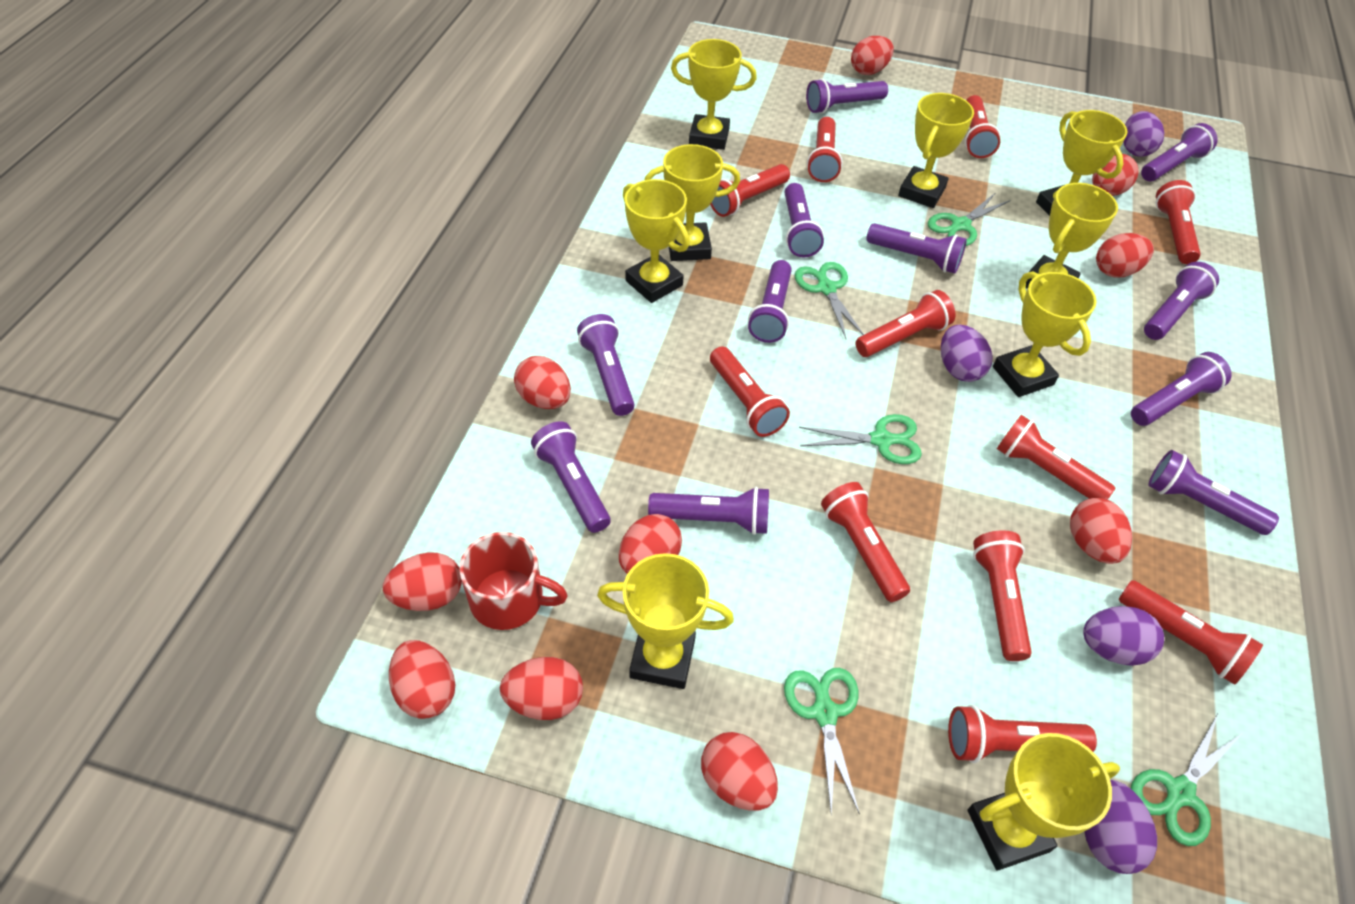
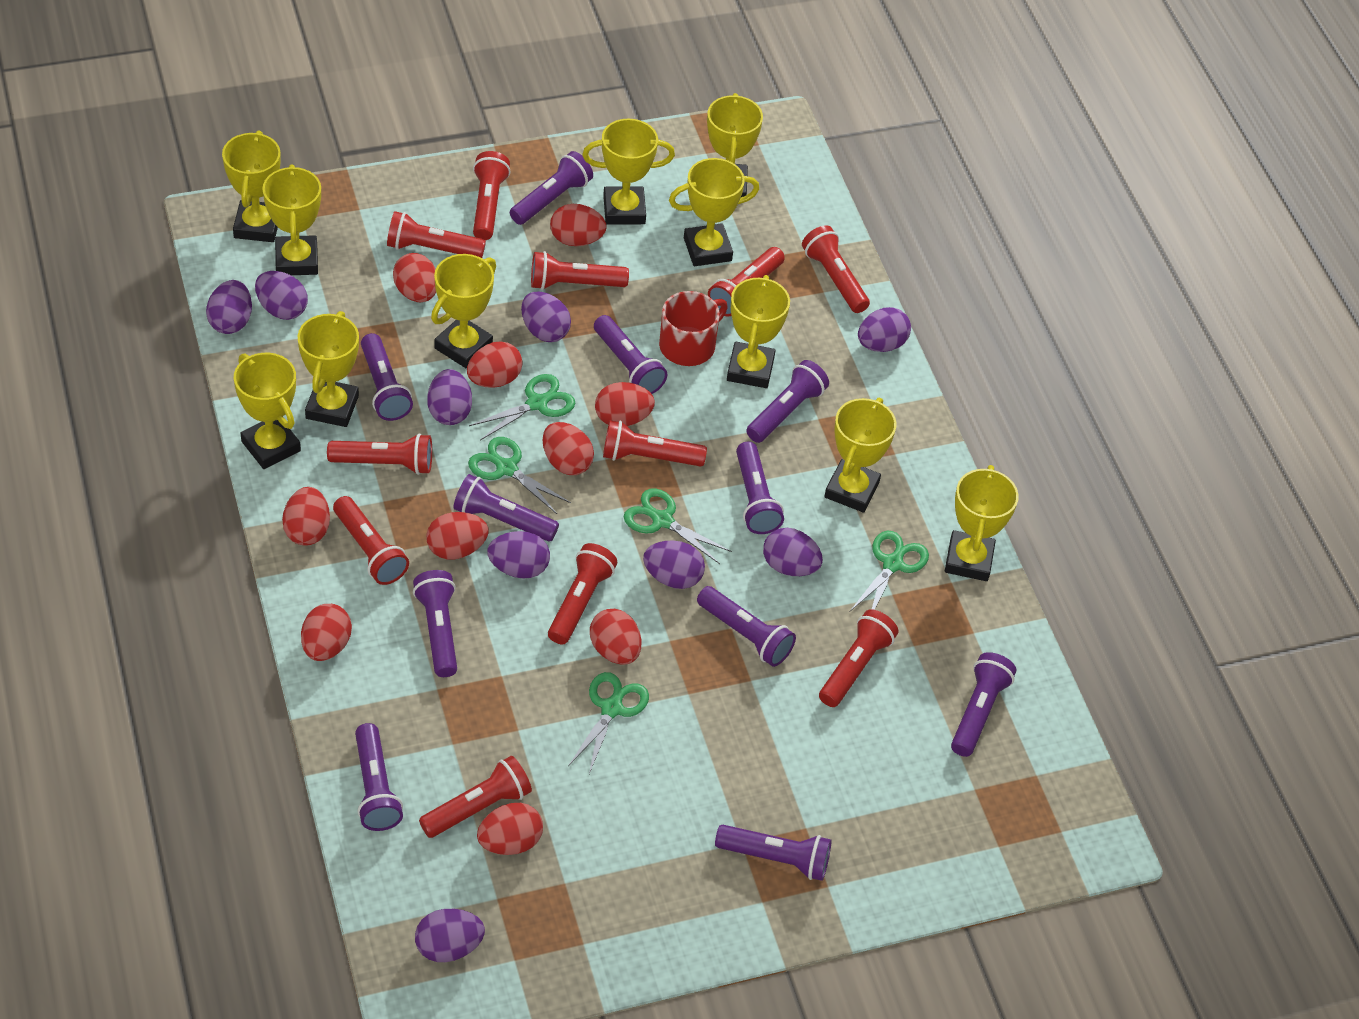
purple egg: 4 -> 9
yellow trophy: 9 -> 11

